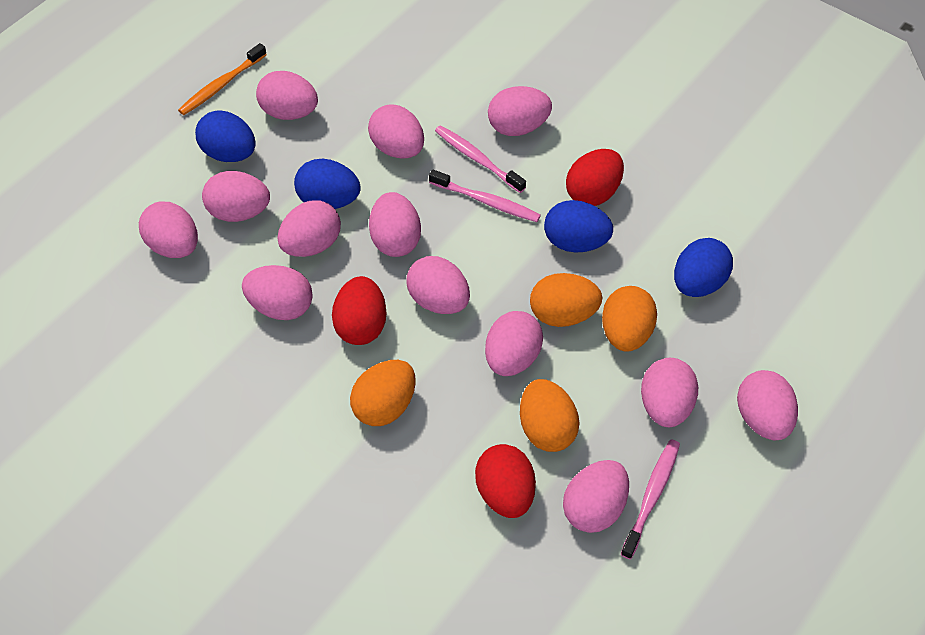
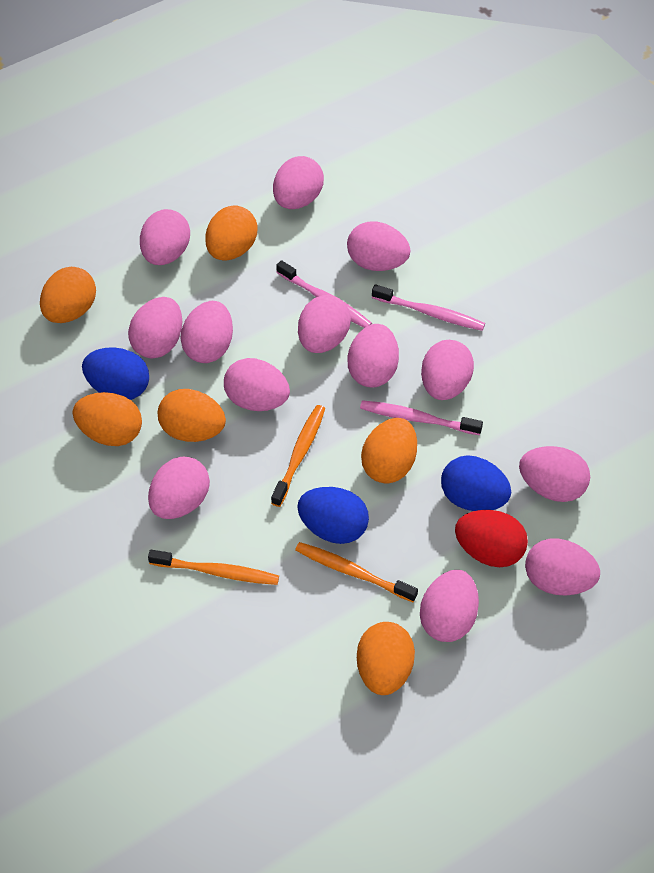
blue egg: 4 -> 3
orange egg: 4 -> 6
orange toothbrush: 1 -> 3
red egg: 3 -> 1

